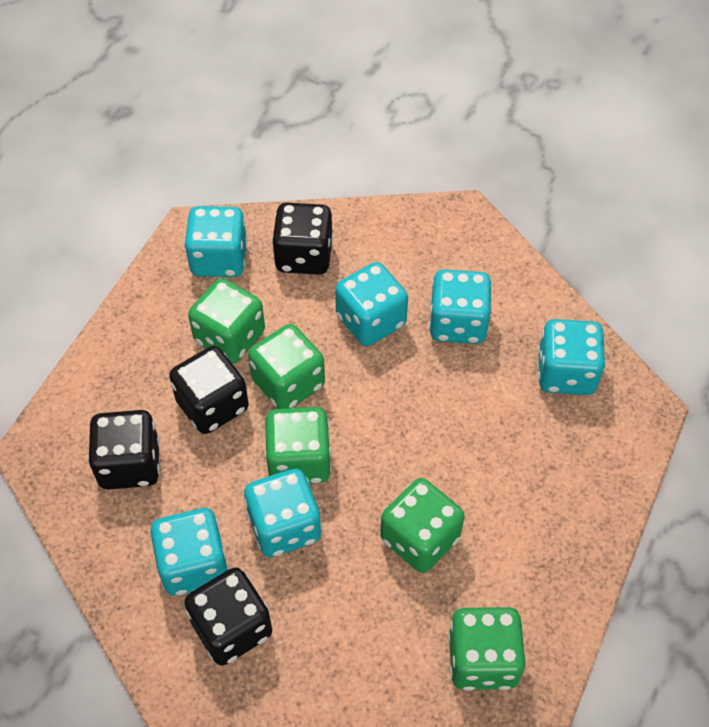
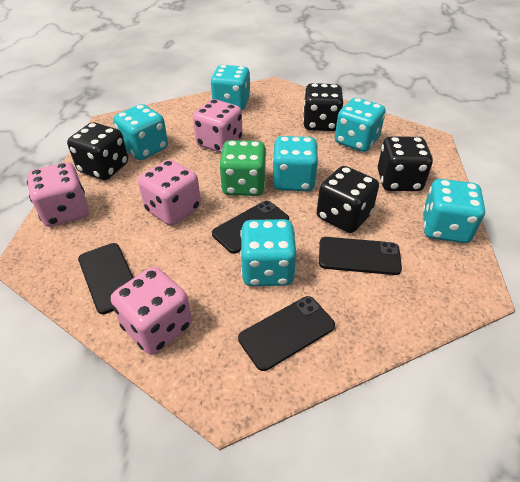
black phone: 0 -> 4
green dice: 5 -> 1
pink dice: 0 -> 4

